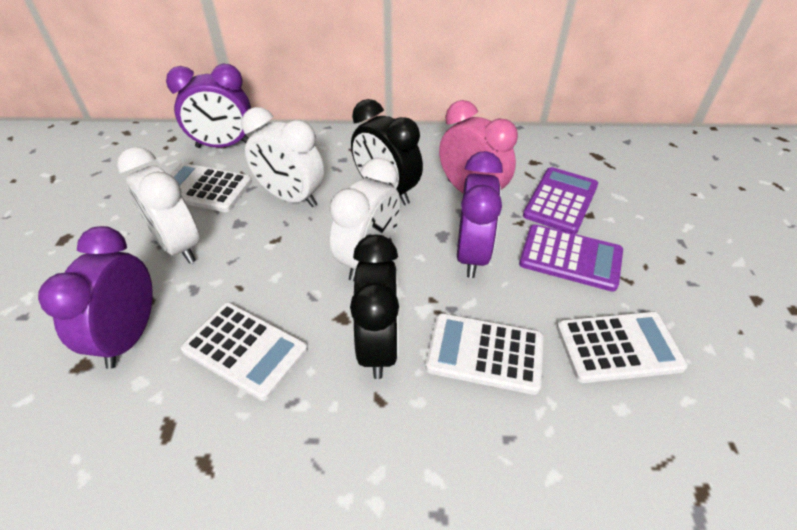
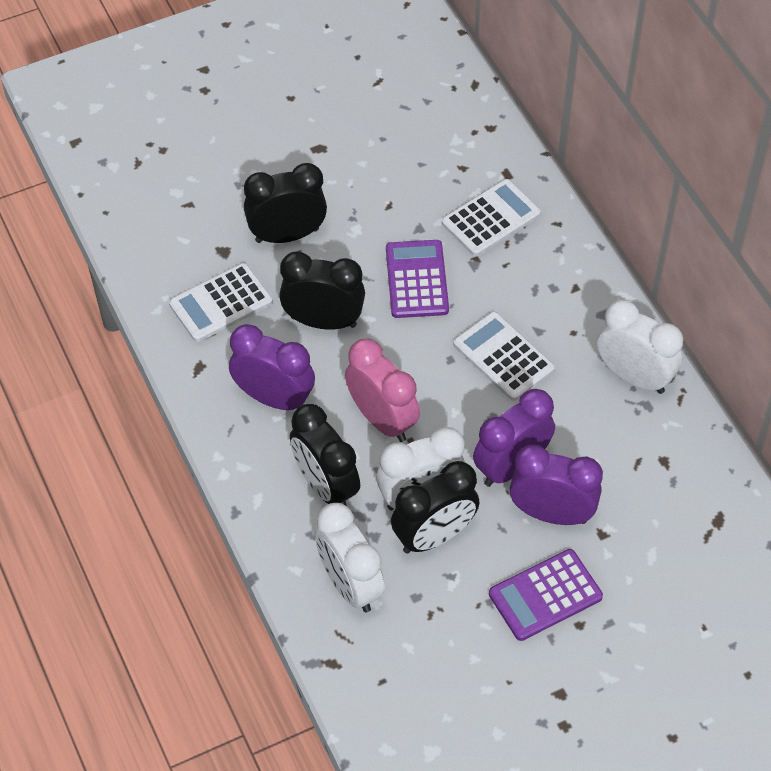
black clock: 2 -> 4
white calculator: 4 -> 3

